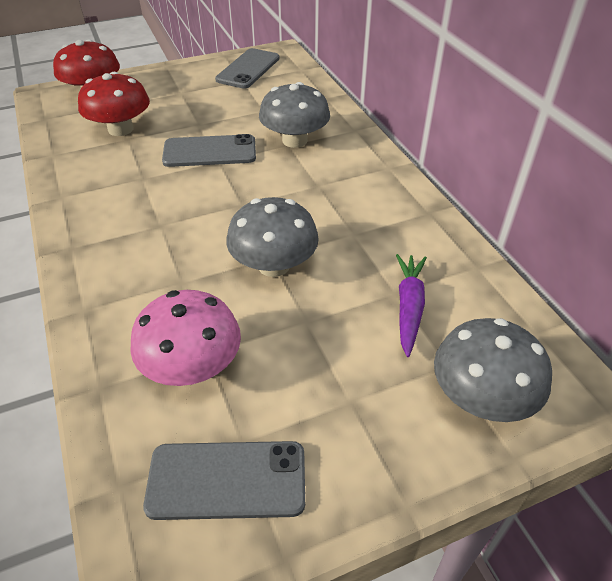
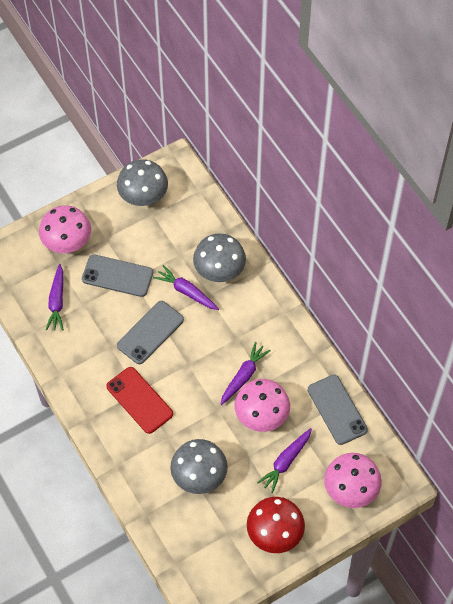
pink mushroom: 1 -> 3
purple carrot: 1 -> 4
red mushroom: 2 -> 1
red phone: 0 -> 1

